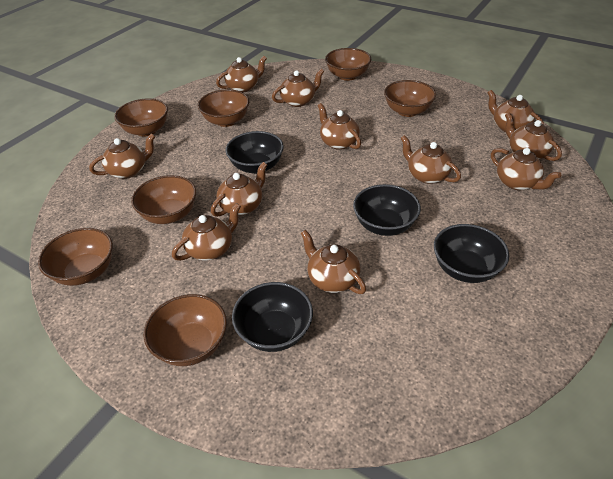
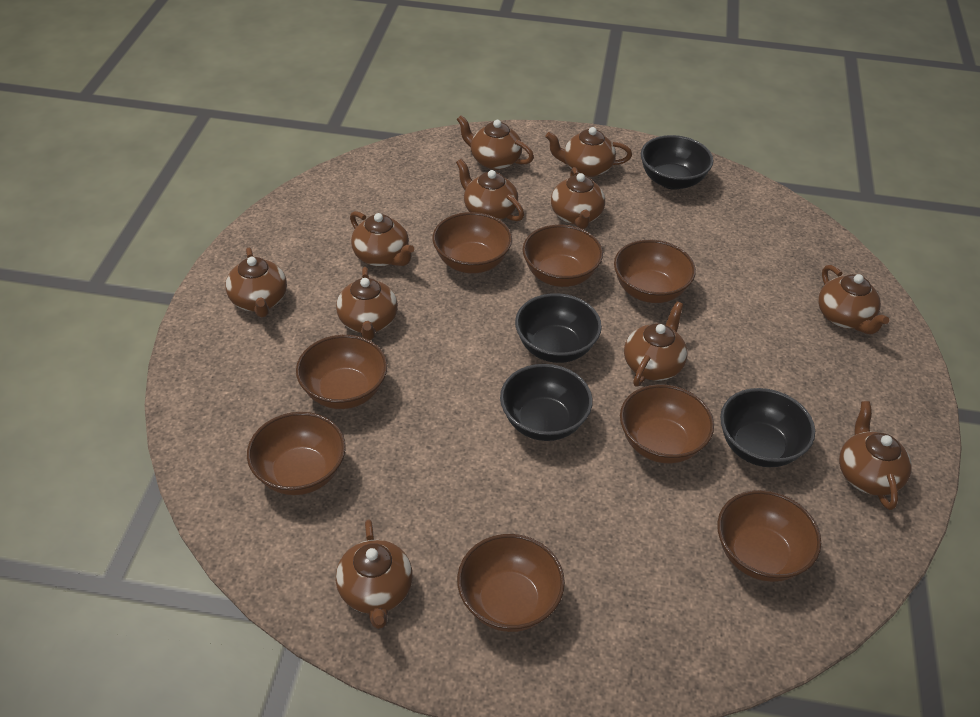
brown bowl: 7 -> 8

